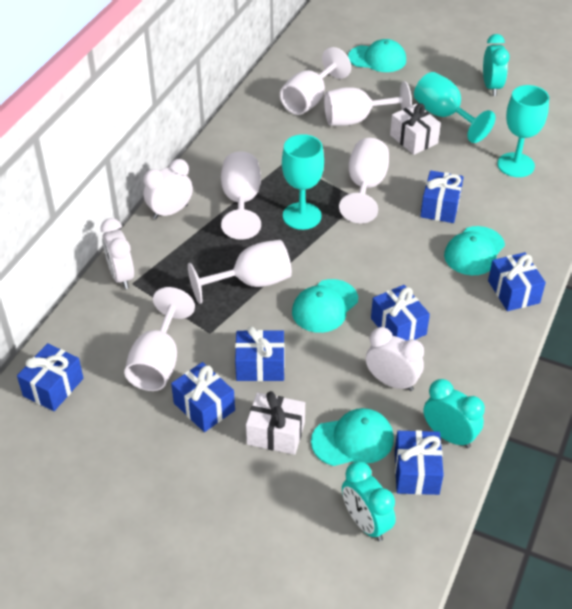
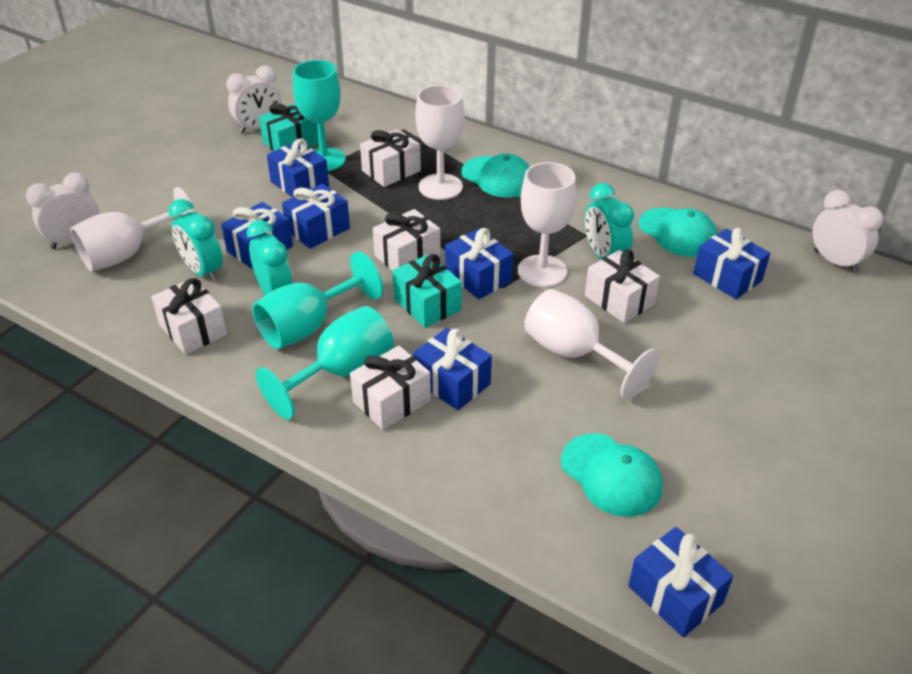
turquoise cap: 4 -> 3
turquoise gift: 0 -> 2
white gift: 2 -> 5
white goblet: 6 -> 4

